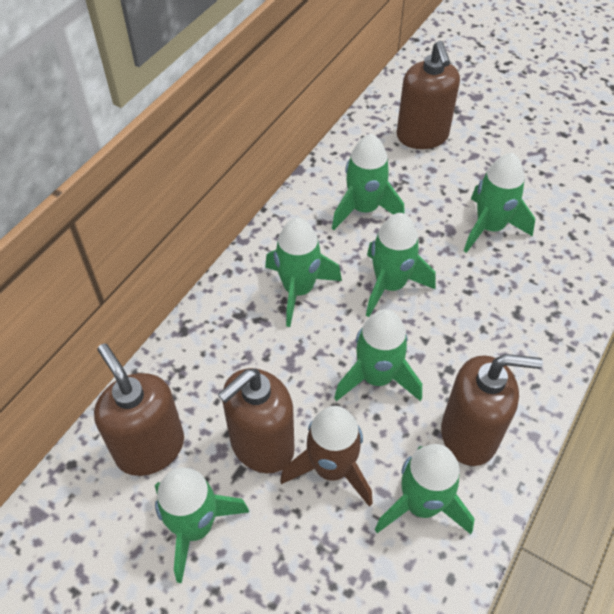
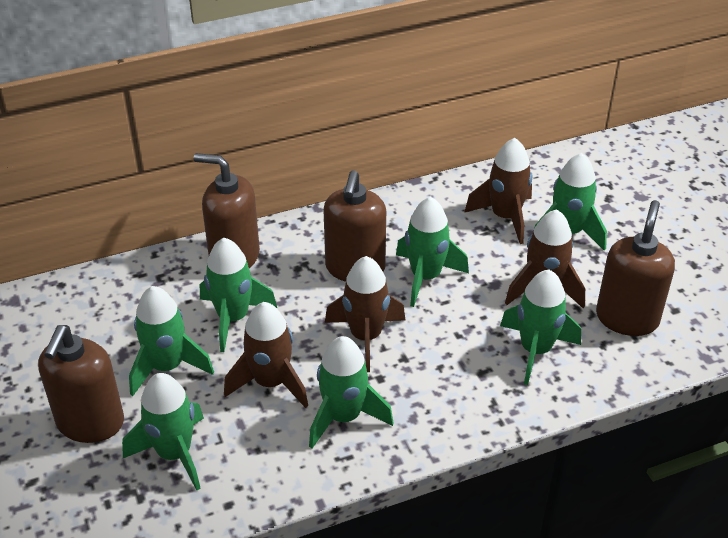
brown rocket: 1 -> 4

